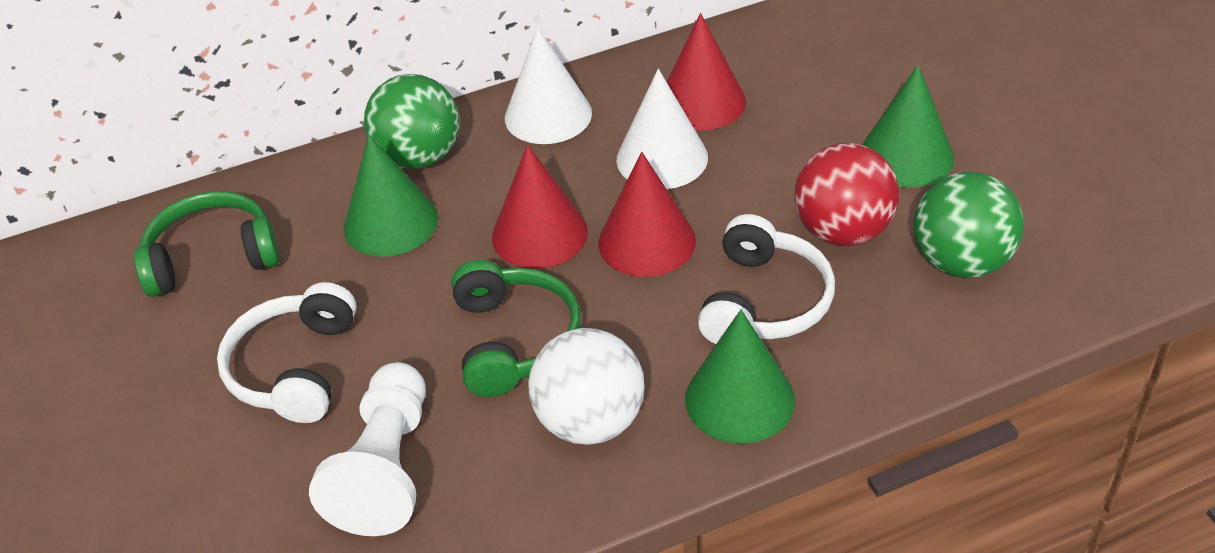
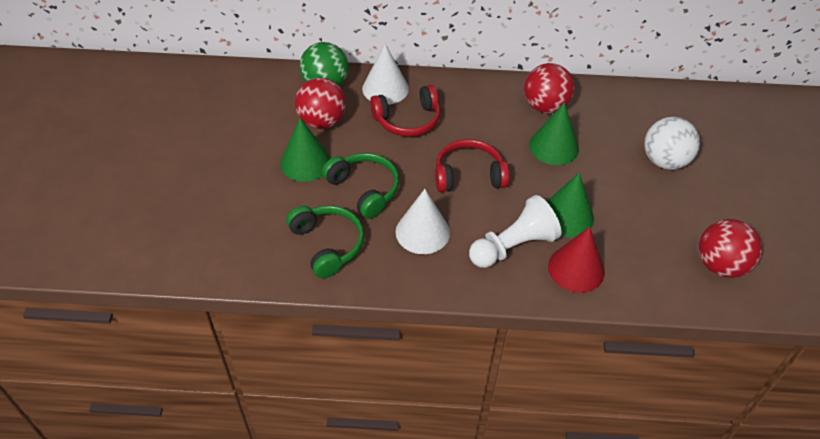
green ball: 2 -> 1
red ball: 1 -> 3
red cone: 3 -> 1
red headphones: 0 -> 2
white headphones: 2 -> 0

